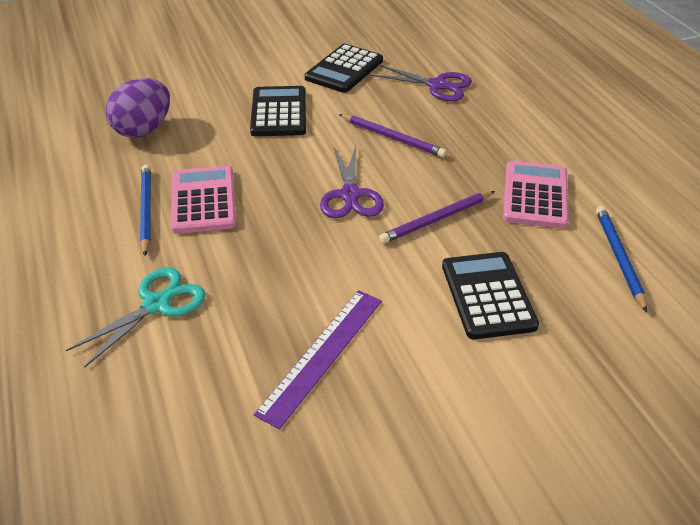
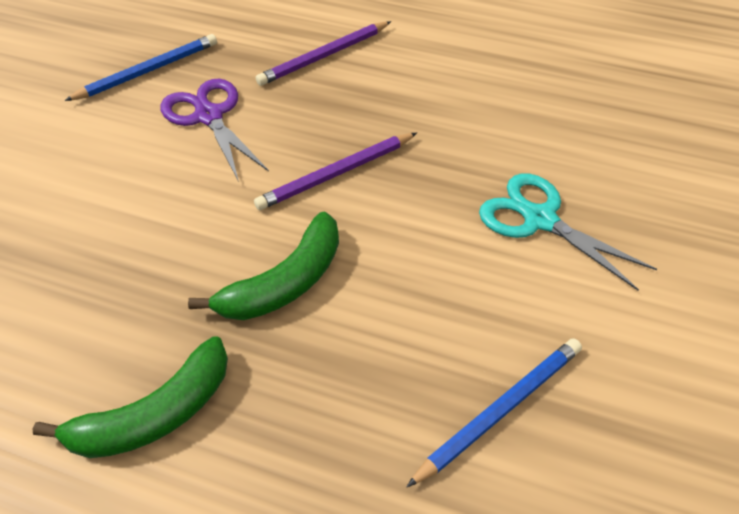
black calculator: 3 -> 0
green banana: 0 -> 2
pink calculator: 2 -> 0
purple egg: 1 -> 0
purple ruler: 1 -> 0
purple scissors: 2 -> 1

